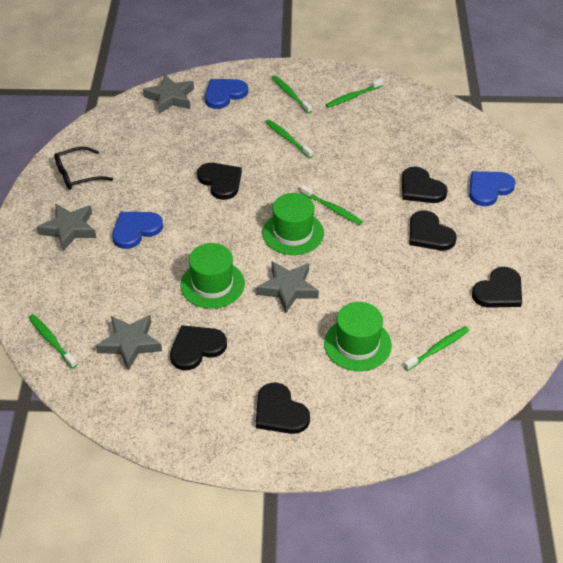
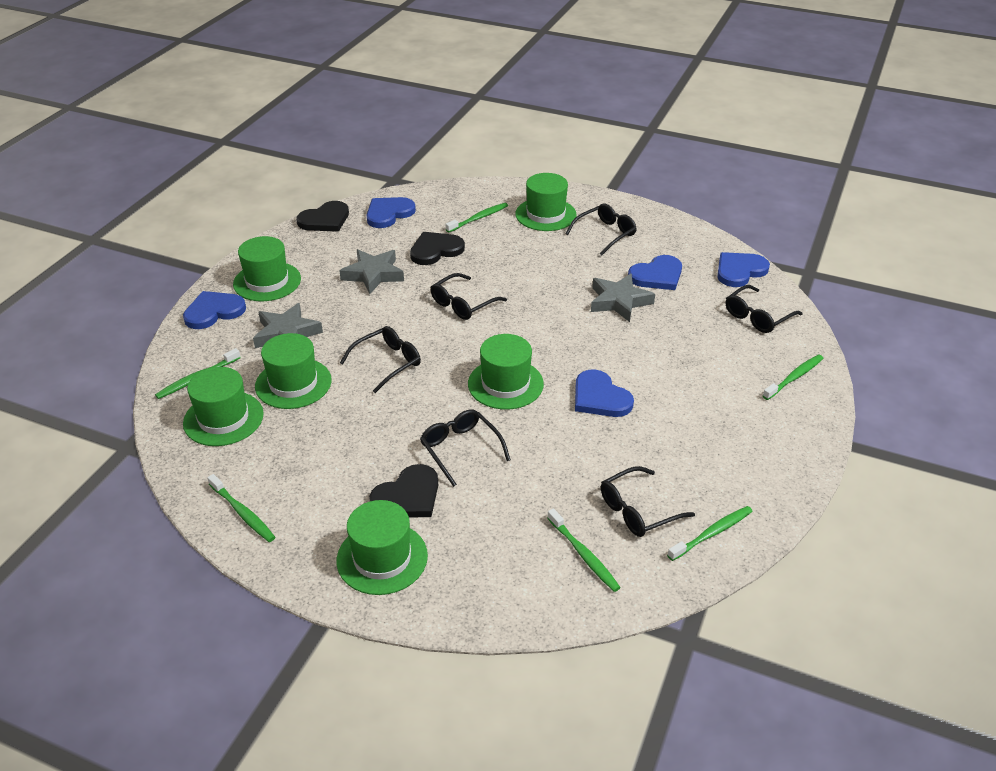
black glasses: 1 -> 6
black heart: 6 -> 3
blue heart: 3 -> 5
green hat: 3 -> 6
grey star: 4 -> 3

